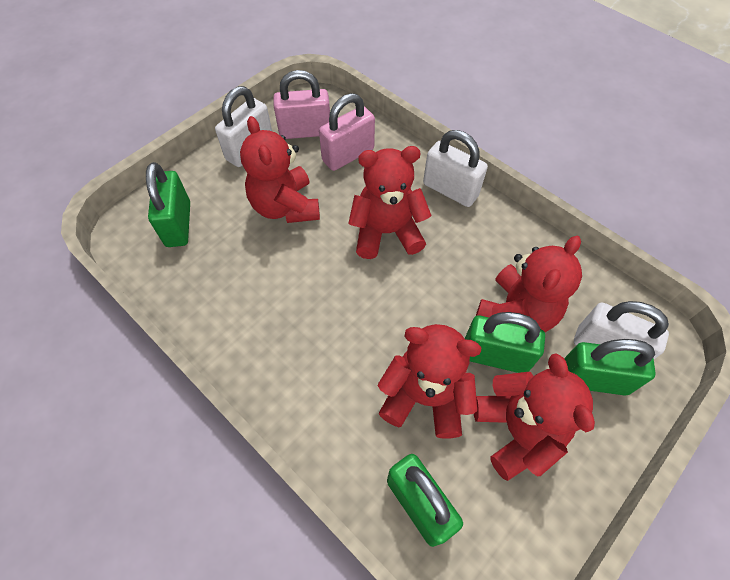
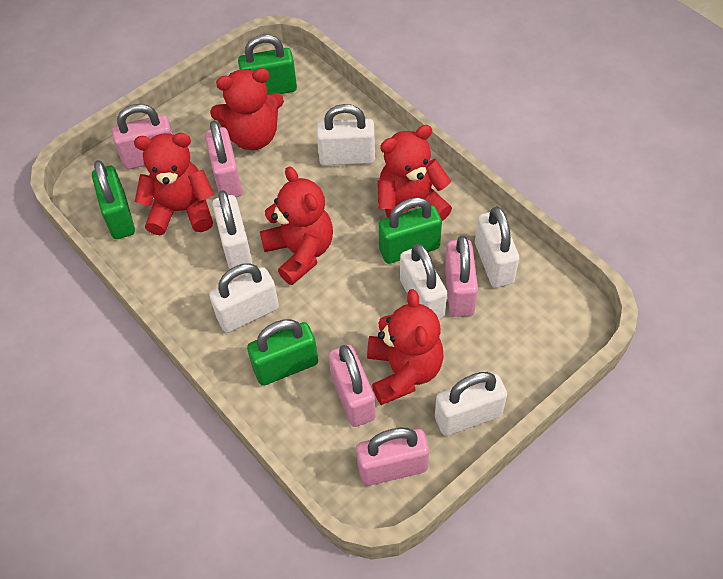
pink padlock: 2 -> 5
white padlock: 3 -> 6

